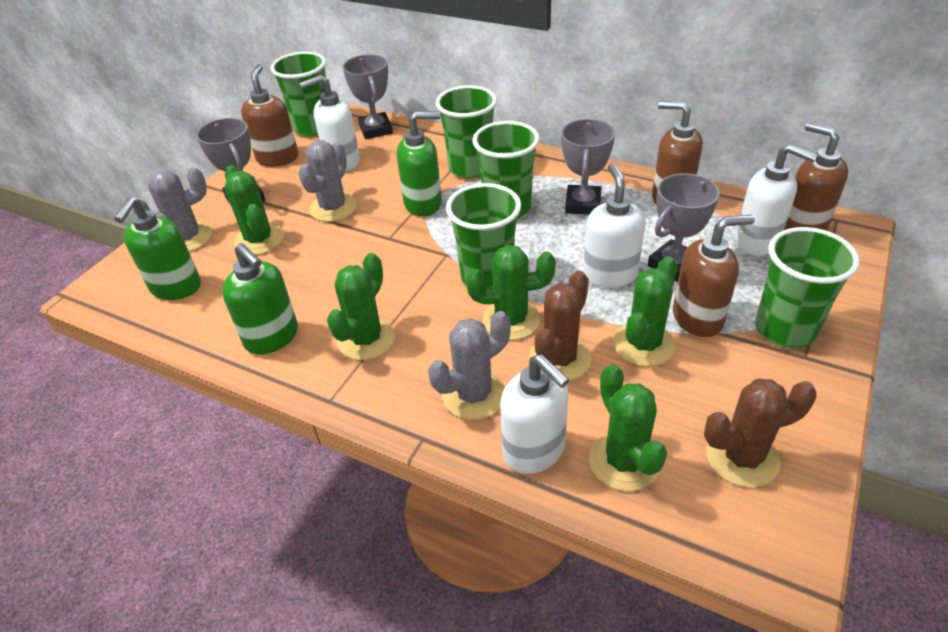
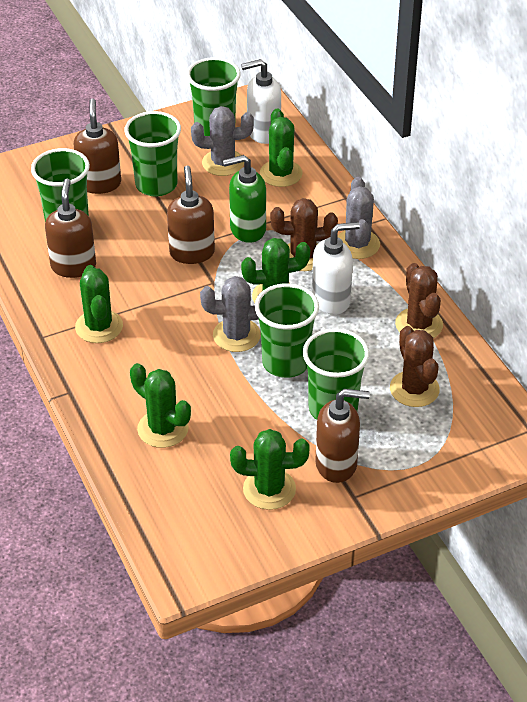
brown cactus: 2 -> 3
green soap dispenser: 3 -> 1
grey trophy: 4 -> 0
white soap dispenser: 4 -> 2

